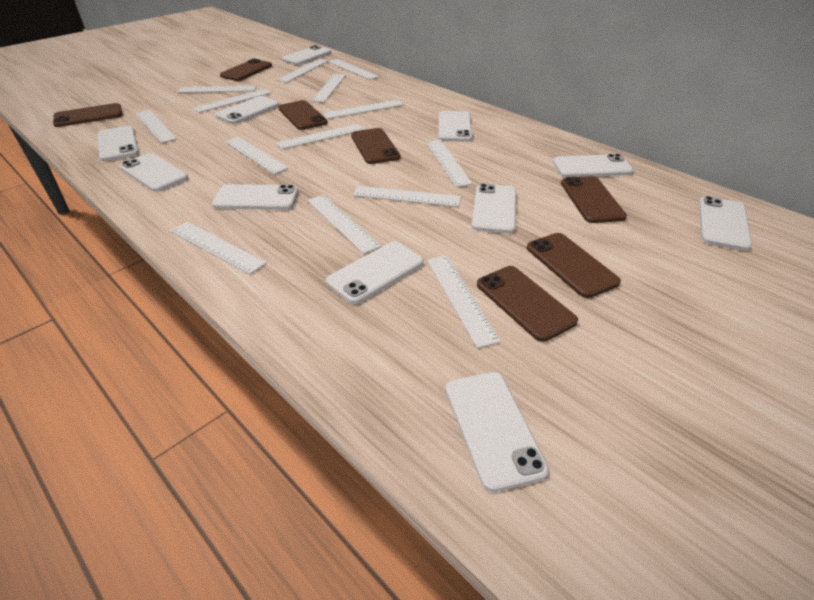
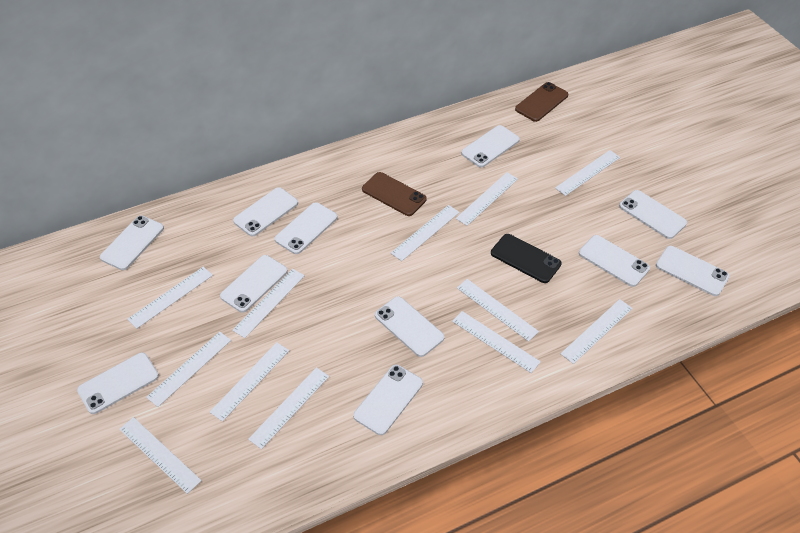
black phone: 0 -> 1
brown phone: 7 -> 2
white ruler: 14 -> 12

